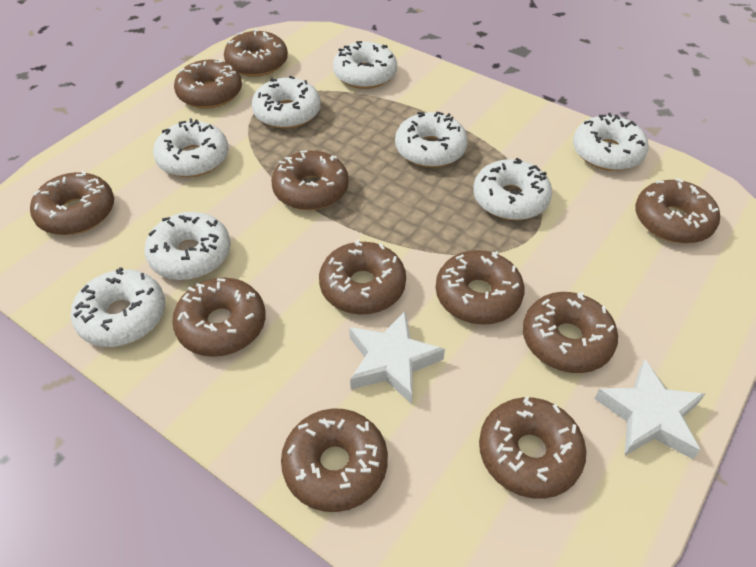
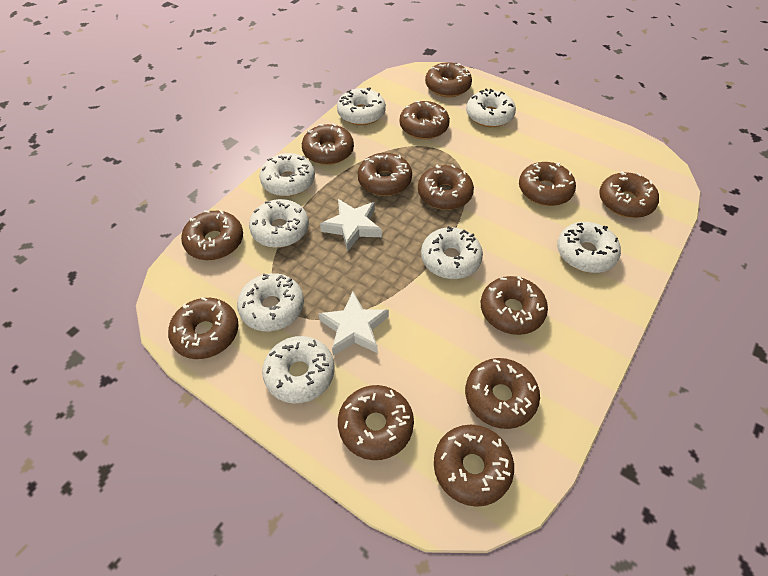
brown donut: 11 -> 13

